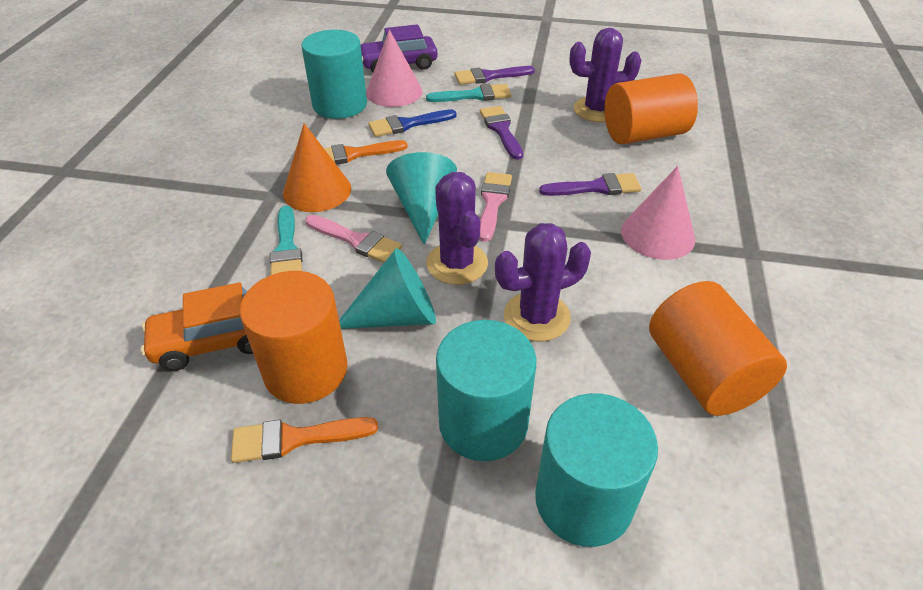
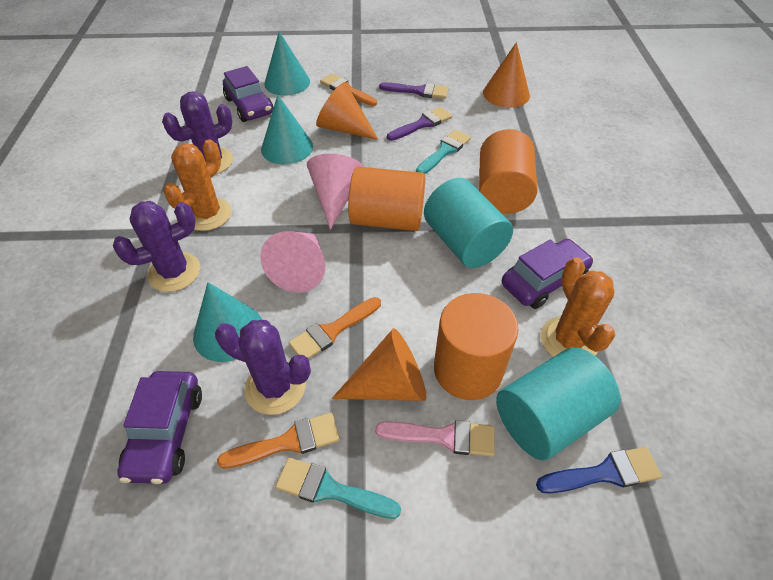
orange brush: 2 -> 3
orange cactus: 0 -> 2
orange car: 1 -> 0
orange cone: 1 -> 3
pink brush: 2 -> 1
purple brush: 3 -> 2
purple car: 1 -> 3
turquoise cone: 2 -> 3
turquoise cylinder: 3 -> 2

